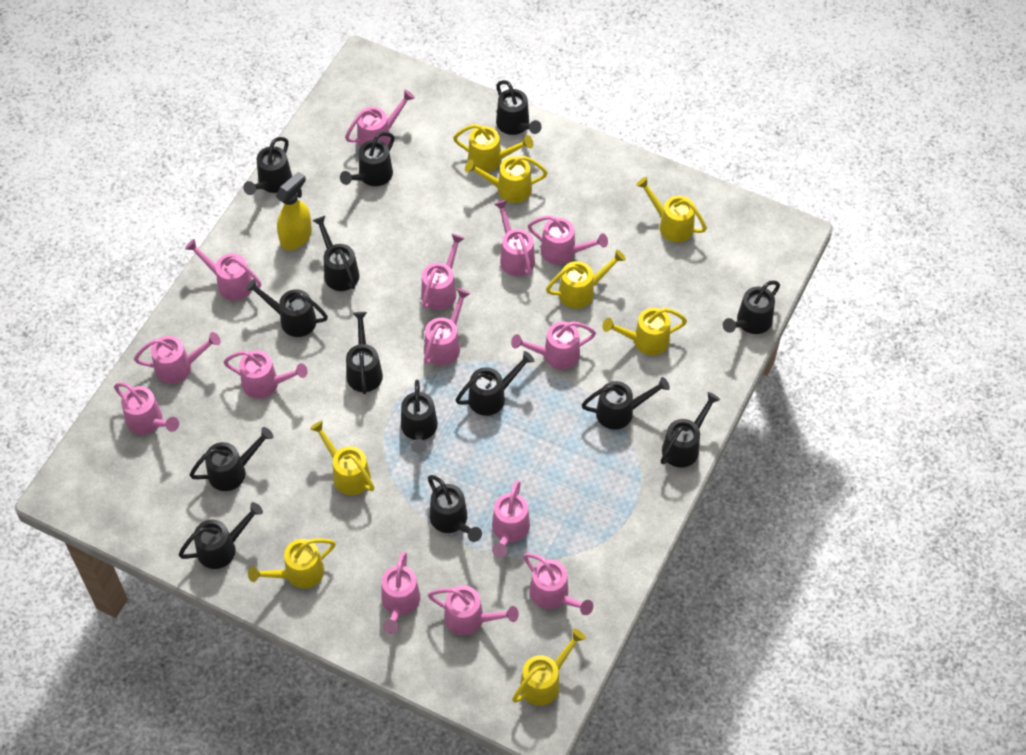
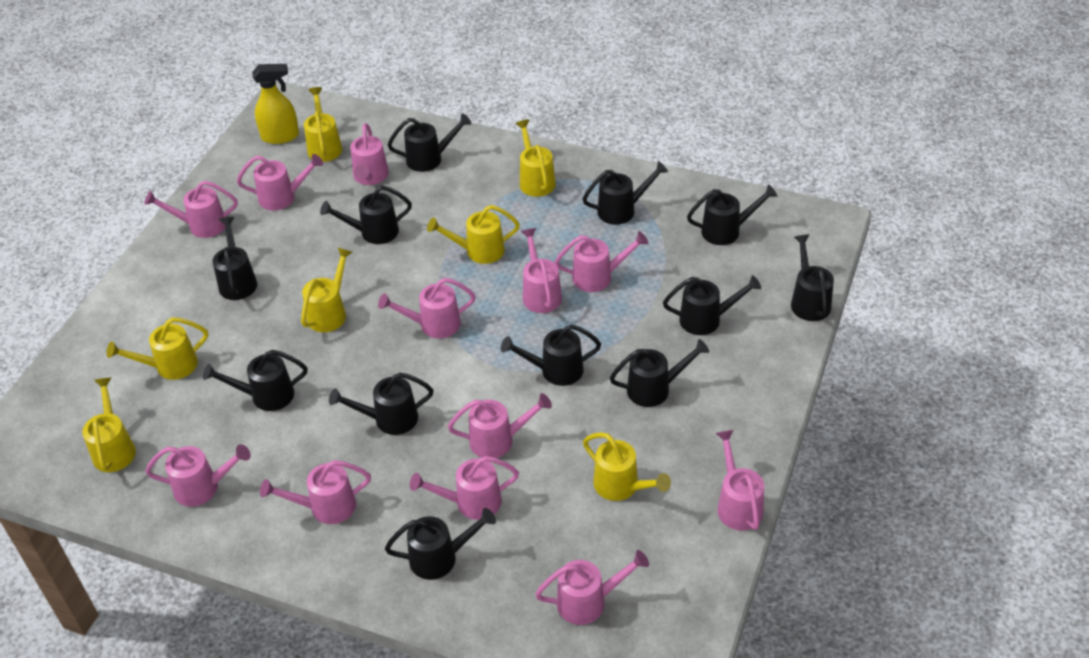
black watering can: 14 -> 12
pink watering can: 14 -> 12
yellow watering can: 8 -> 7

